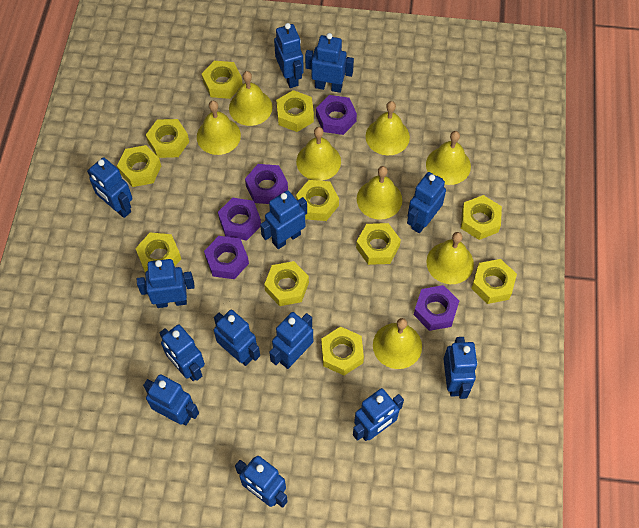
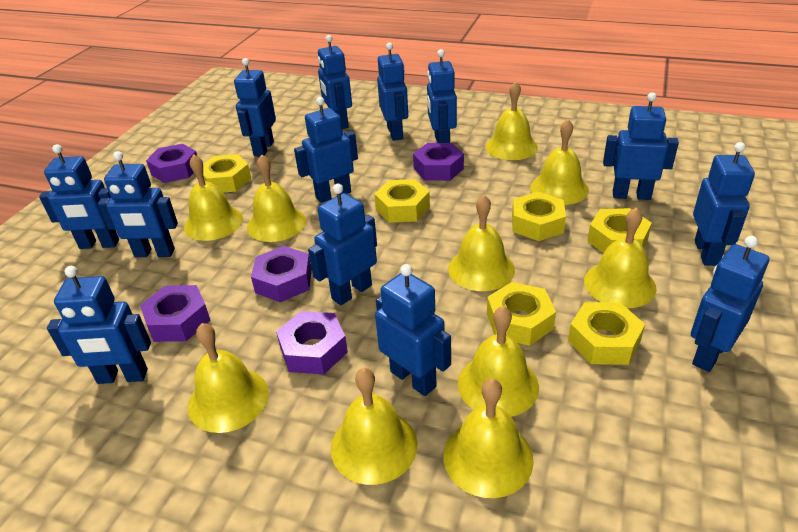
yellow bell: 8 -> 10
yellow nut: 11 -> 6

